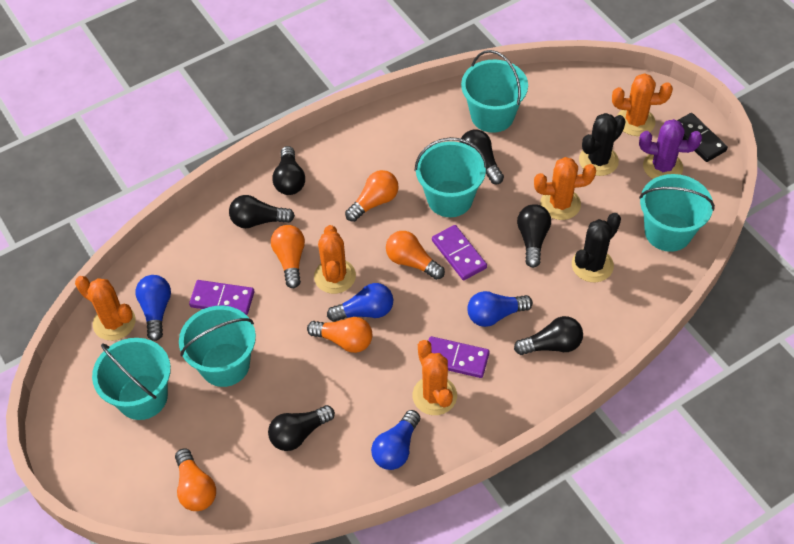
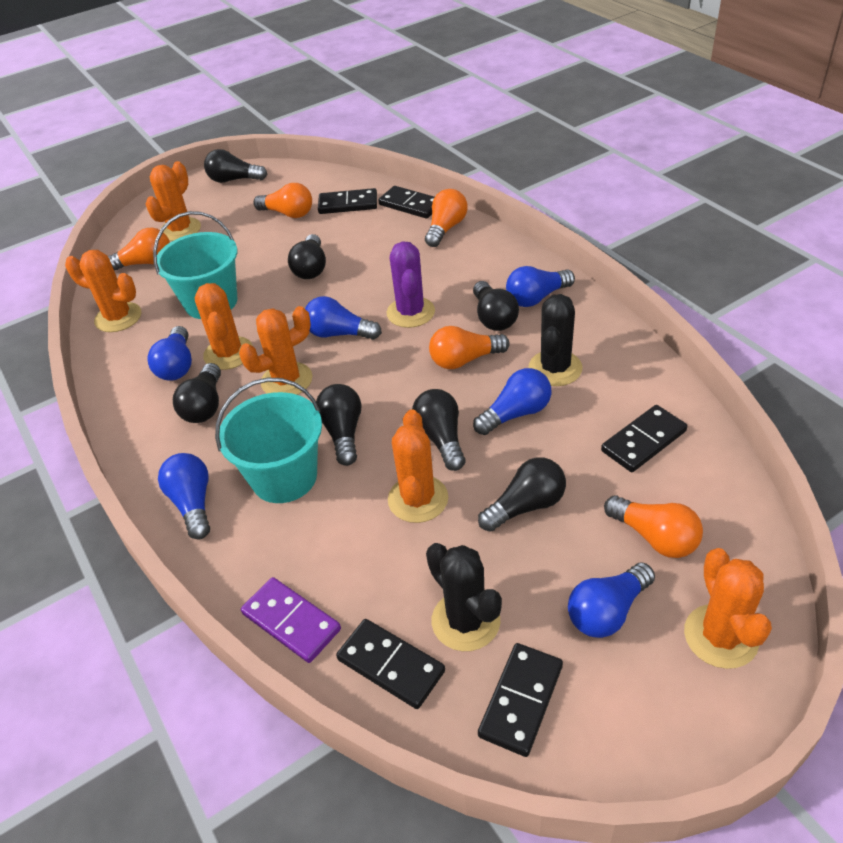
black domino: 1 -> 5
black light bulb: 6 -> 7
blue light bulb: 4 -> 6
orange cactus: 5 -> 6
purple domino: 3 -> 1
turquoise bucket: 5 -> 2

